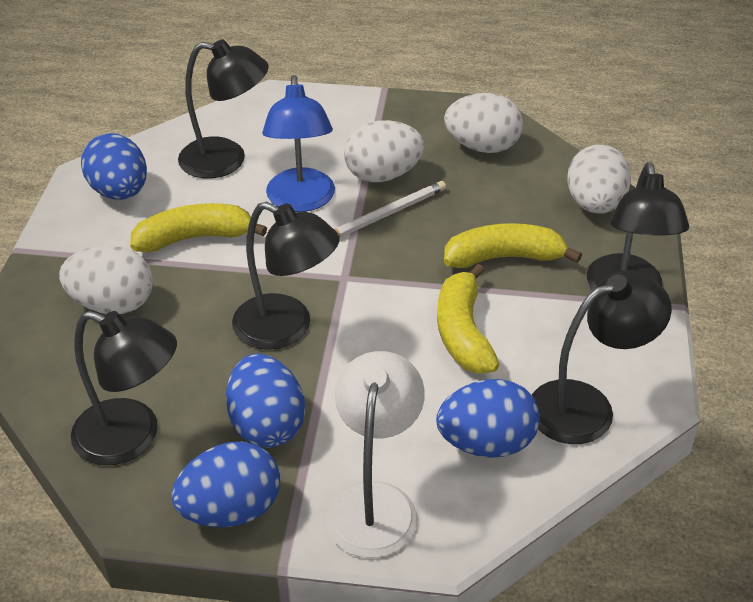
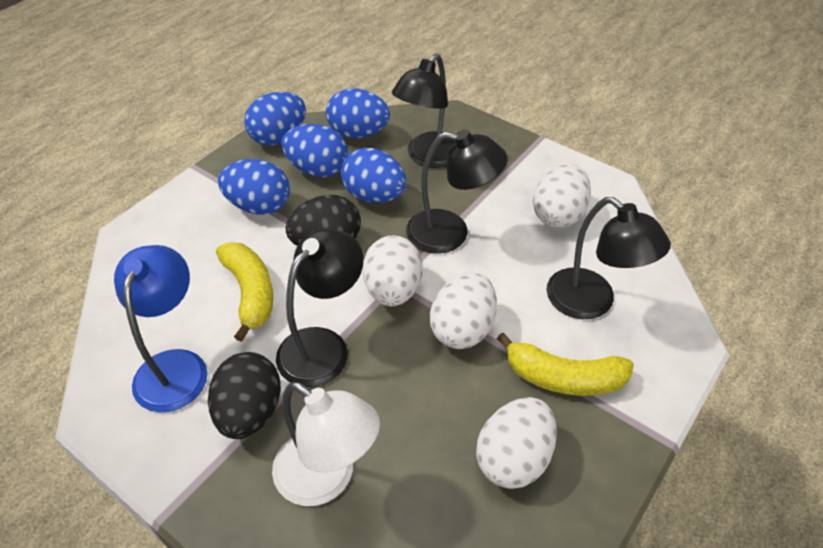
black egg: 0 -> 2
black lamp: 5 -> 4
blue egg: 4 -> 5
white pencil: 1 -> 0
yellow banana: 3 -> 2

